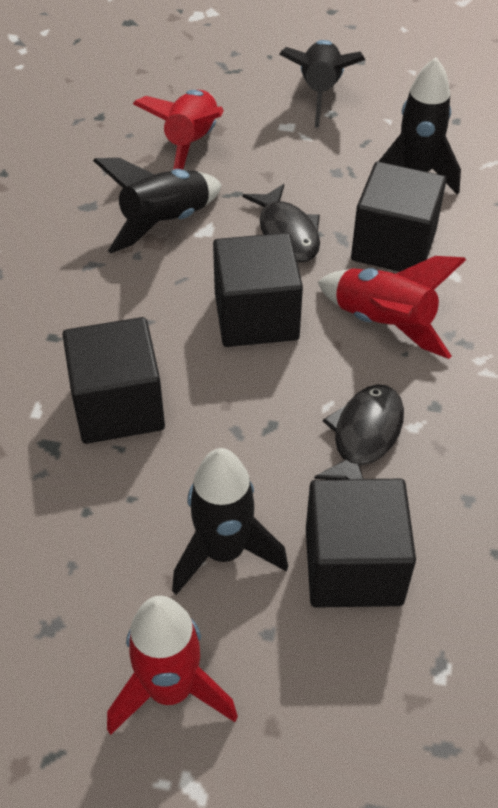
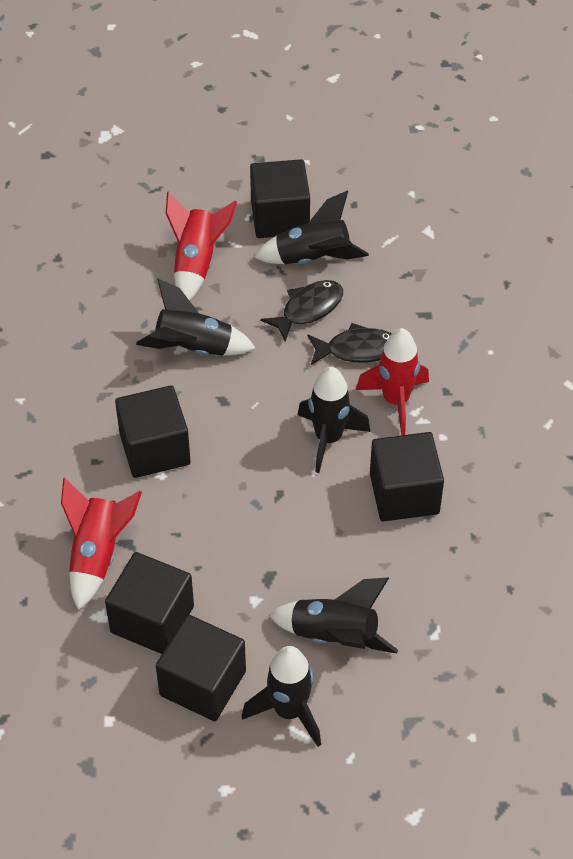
black cube: 4 -> 5
black rocket: 4 -> 5

